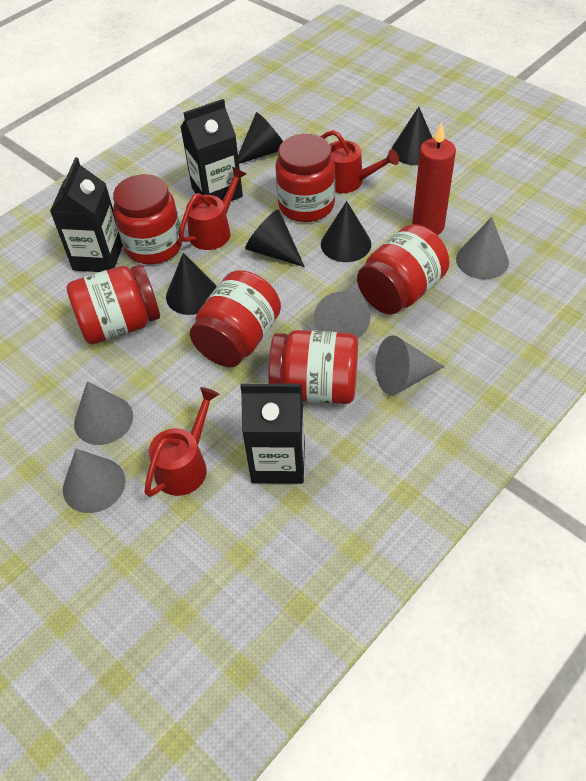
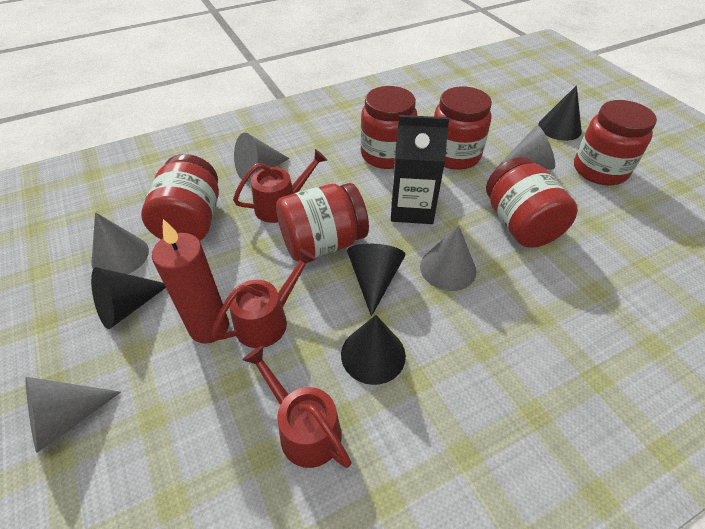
black carton: 3 -> 1
black cone: 5 -> 4

